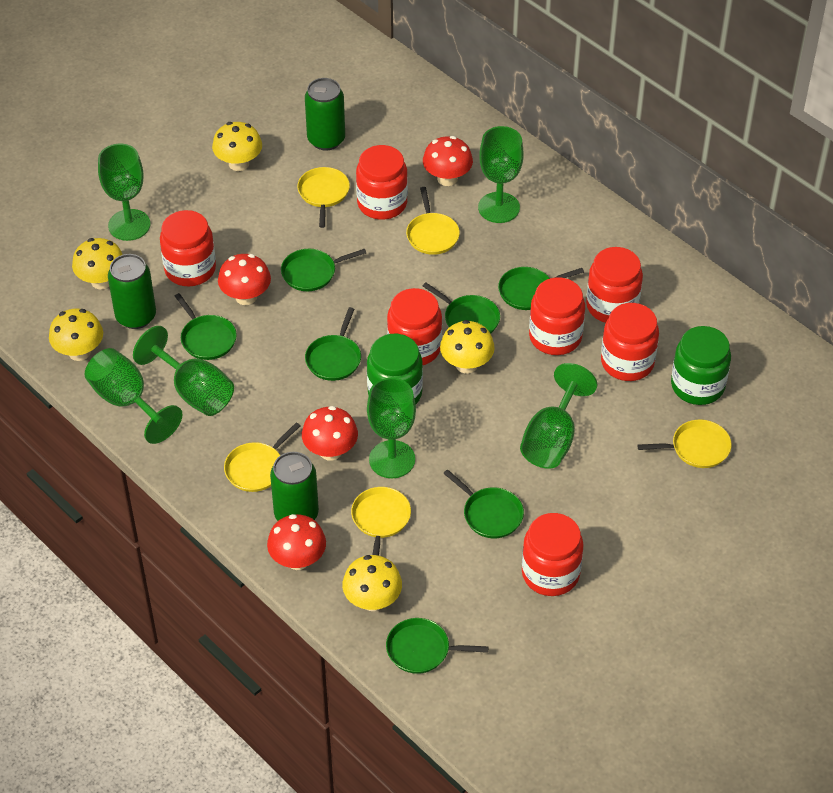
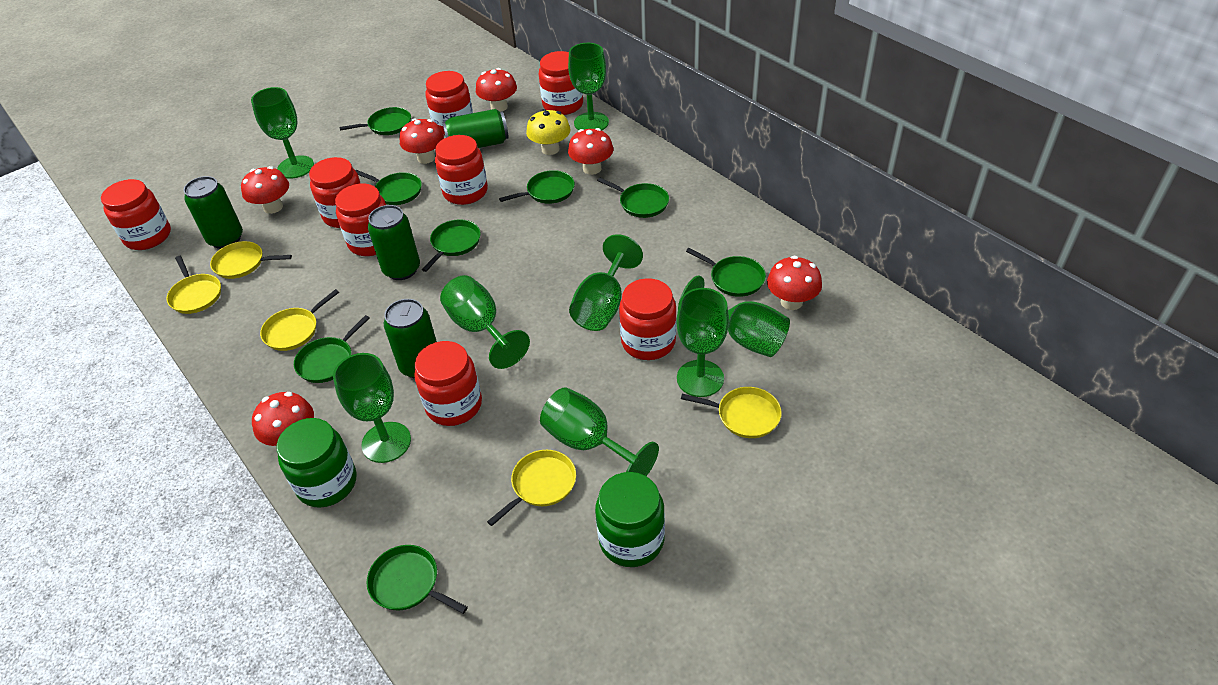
green can: 3 -> 4
green goblet: 6 -> 8
green pan: 7 -> 8
red jar: 7 -> 8
red mushroom: 4 -> 6
yellow mushroom: 5 -> 1

